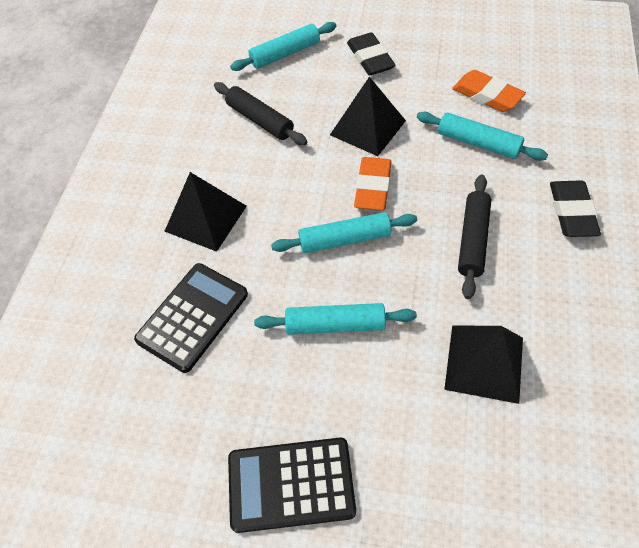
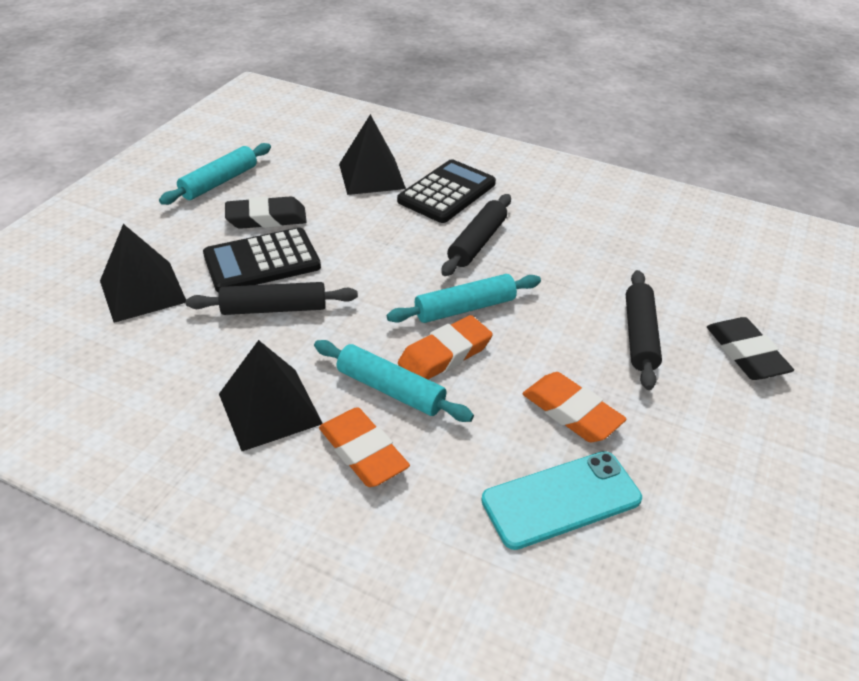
black rolling pin: 2 -> 3
orange eraser: 2 -> 3
turquoise phone: 0 -> 1
turquoise rolling pin: 4 -> 3

